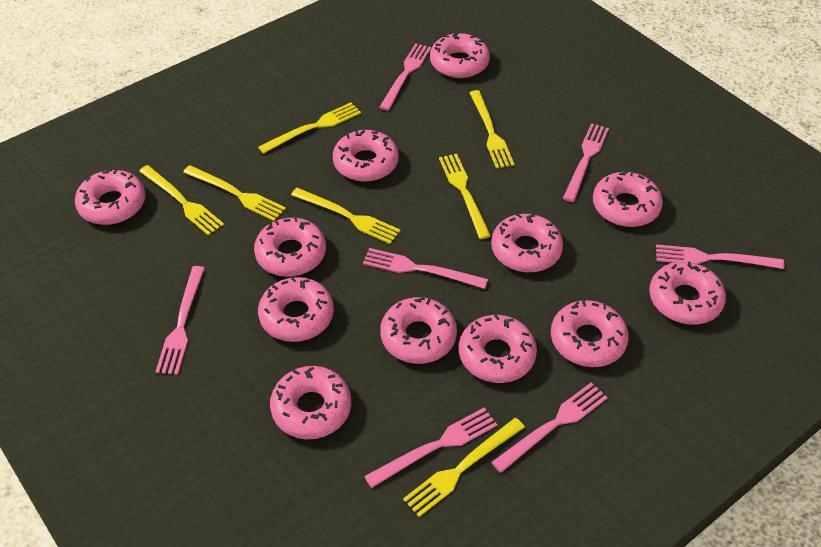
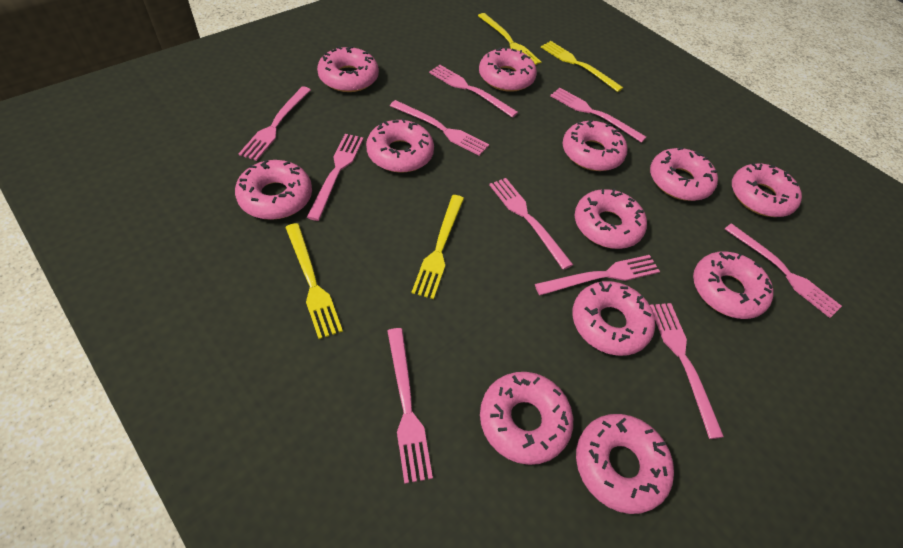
pink fork: 7 -> 10
yellow fork: 7 -> 4

